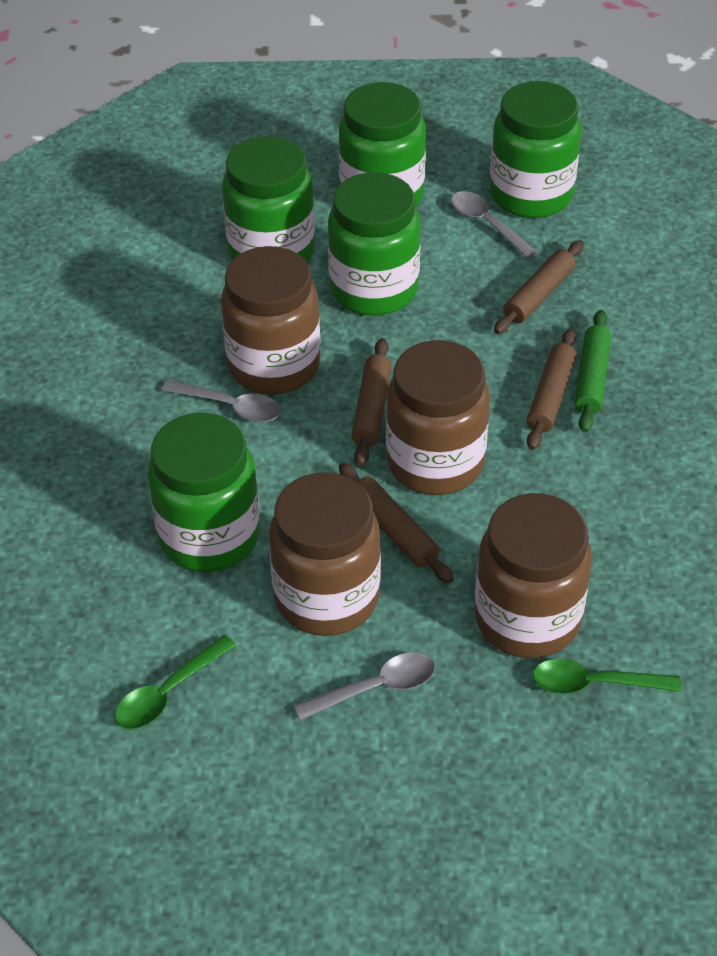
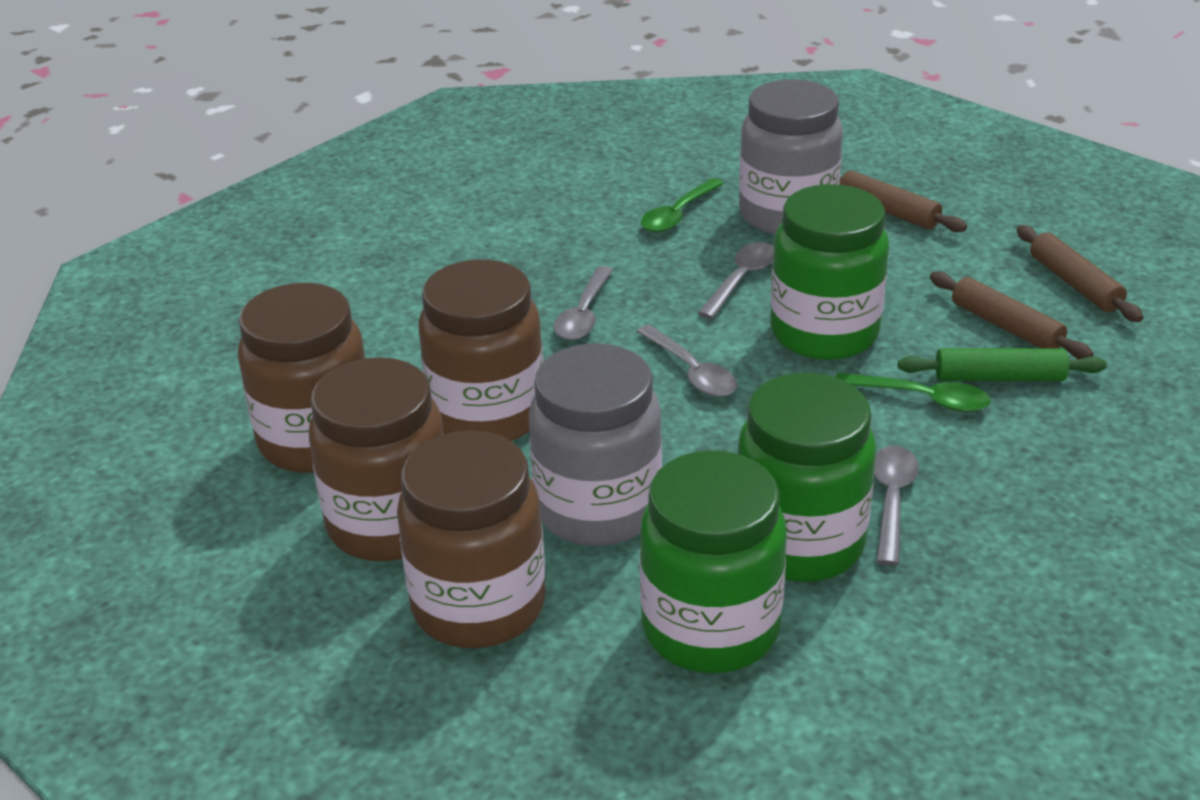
brown rolling pin: 4 -> 3
green jar: 5 -> 3
grey jar: 0 -> 2
grey spoon: 3 -> 4

